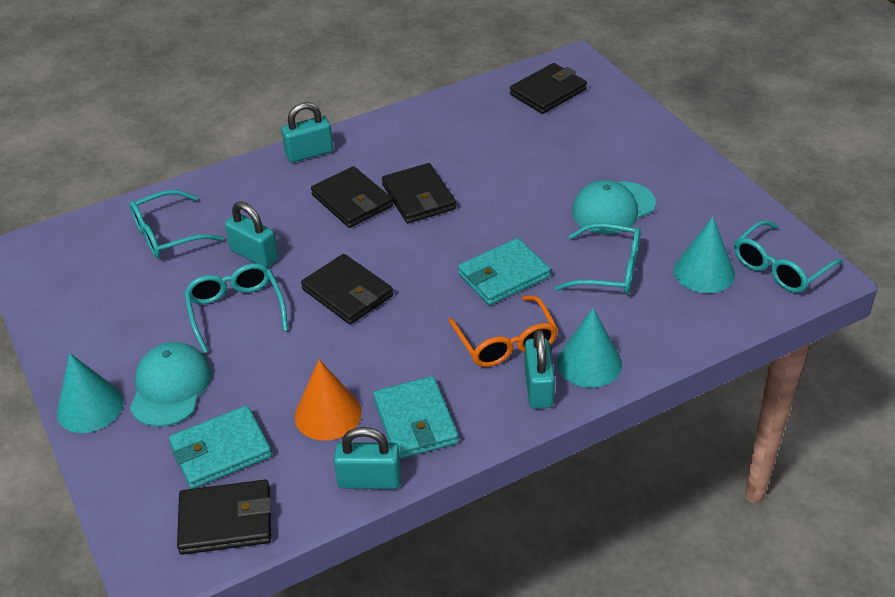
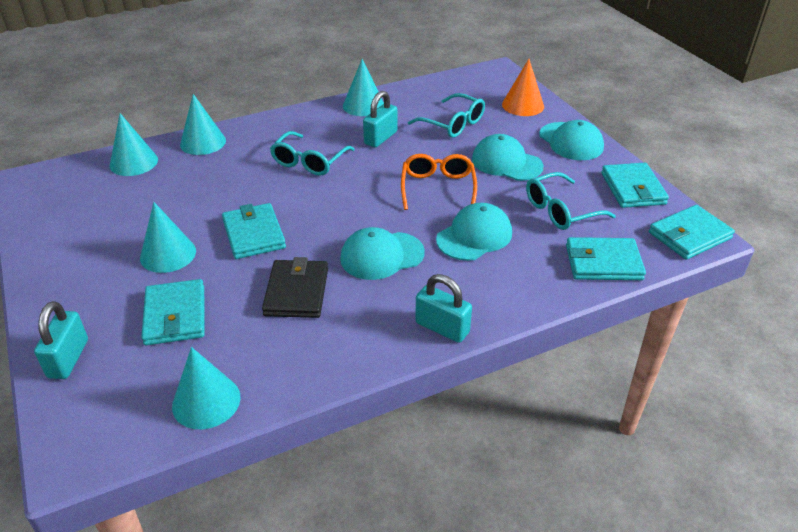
black wallet: 5 -> 1
turquoise cap: 2 -> 4
turquoise cone: 3 -> 5
turquoise glasses: 4 -> 3
turquoise padlock: 4 -> 3
turquoise wallet: 3 -> 5

